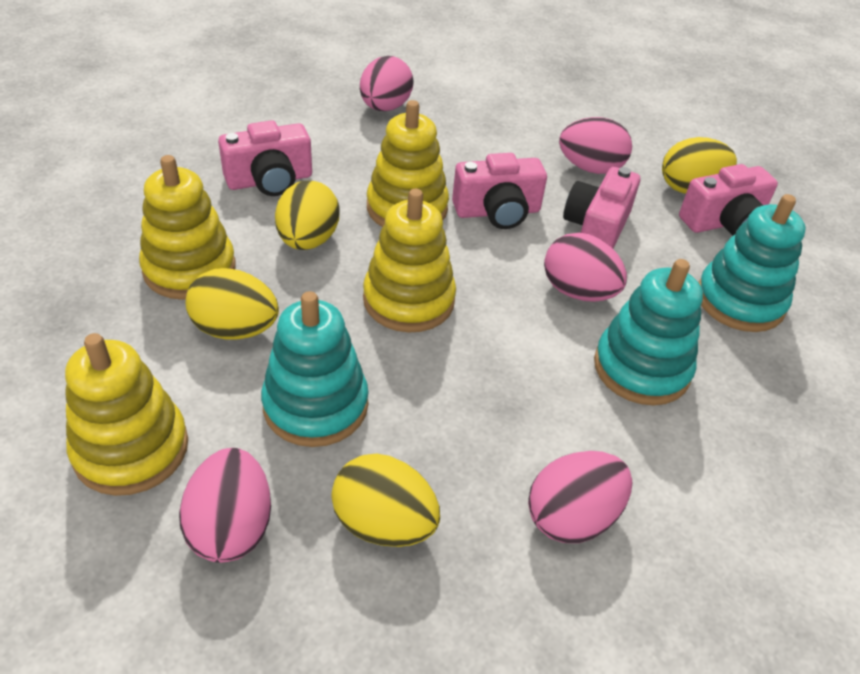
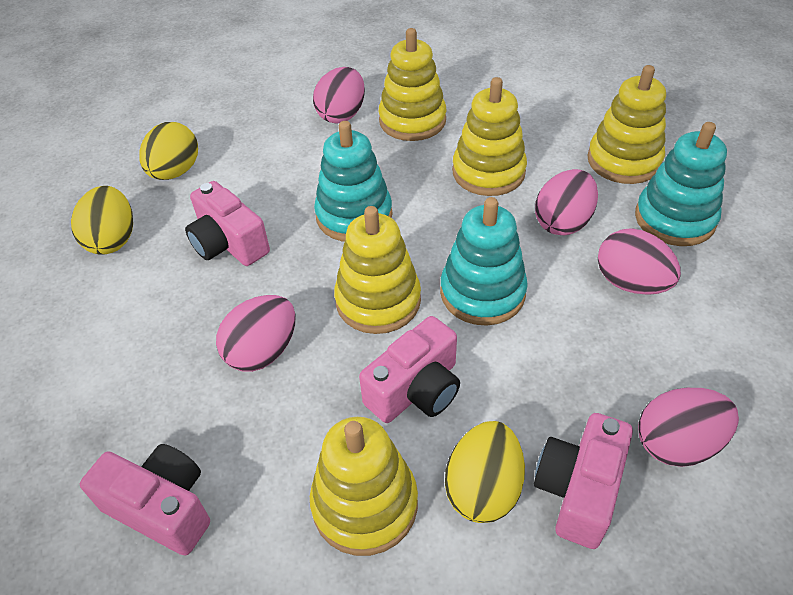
yellow egg: 4 -> 3
yellow stacking toy: 4 -> 5

